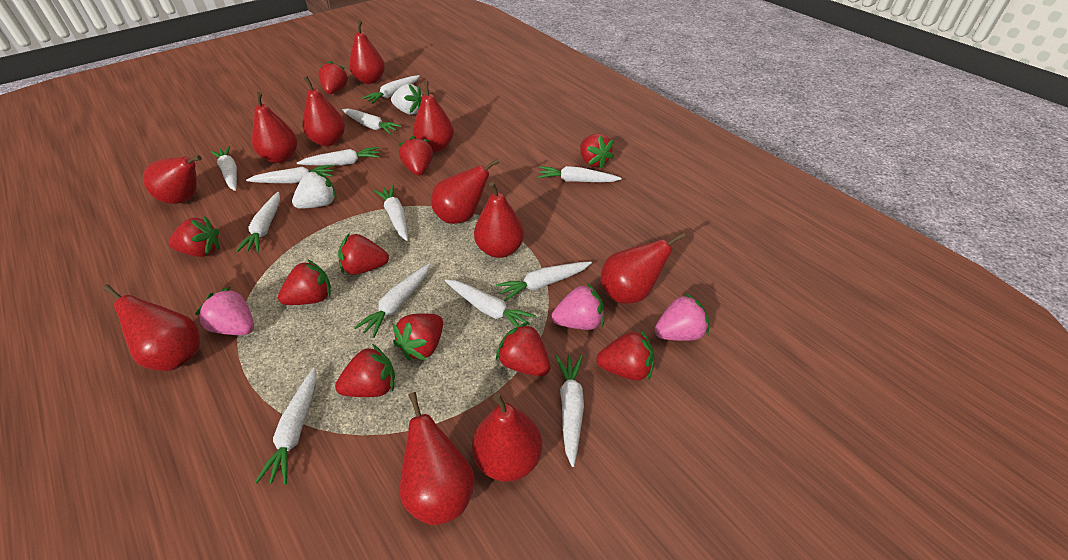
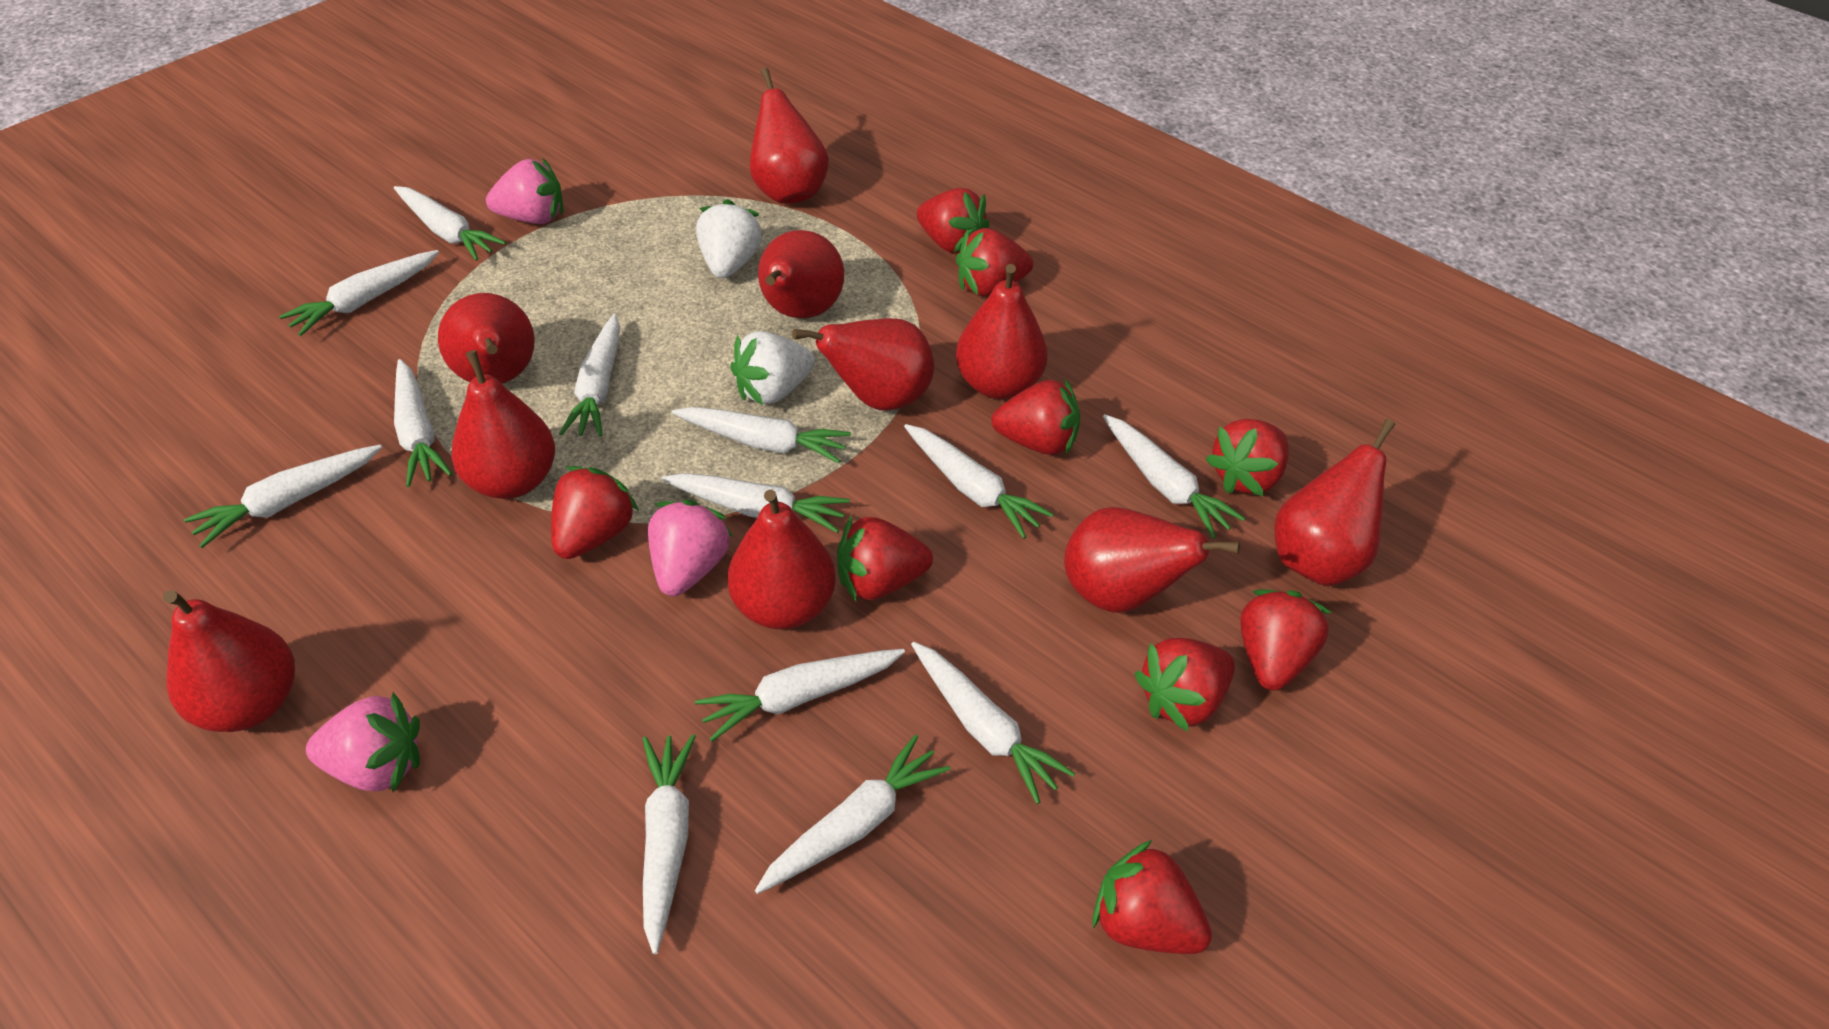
red pear: 11 -> 10
red strawberry: 10 -> 9

